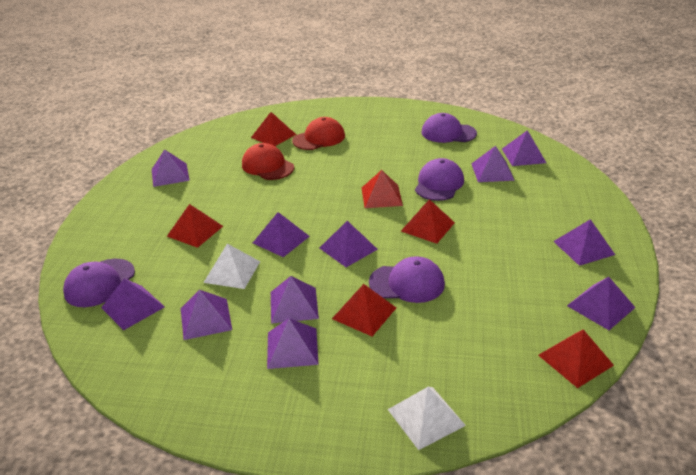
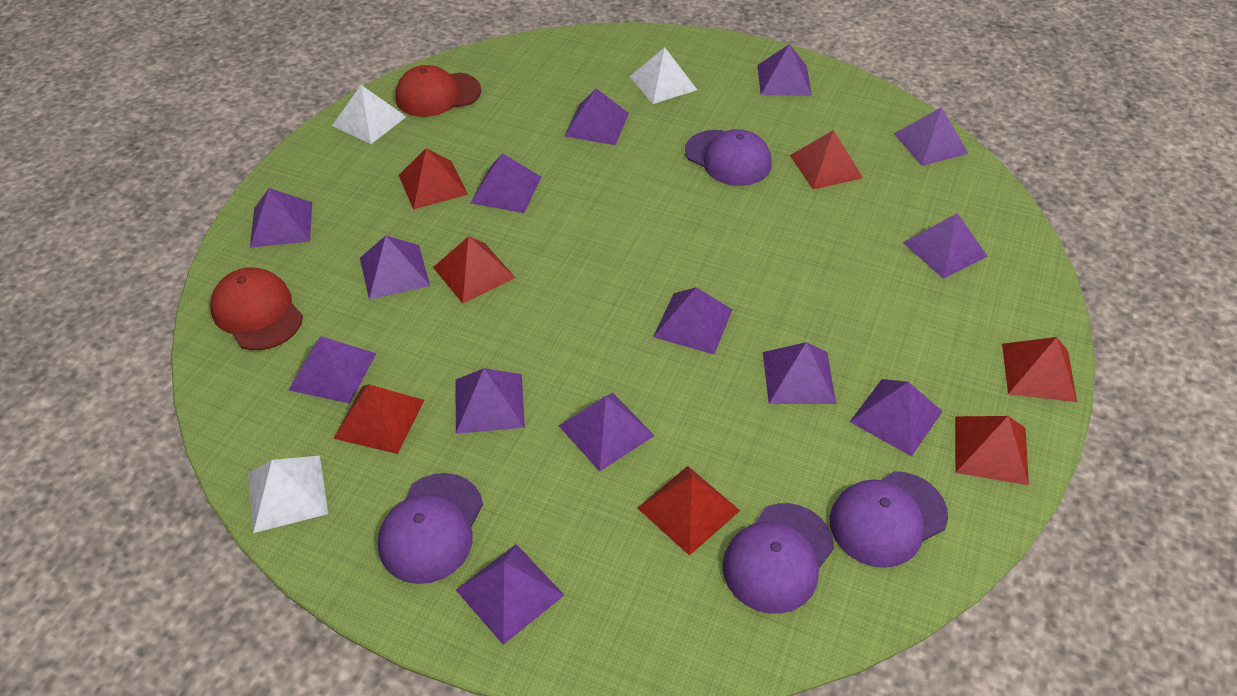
purple pyramid: 11 -> 14
red pyramid: 6 -> 7
white pyramid: 2 -> 3

